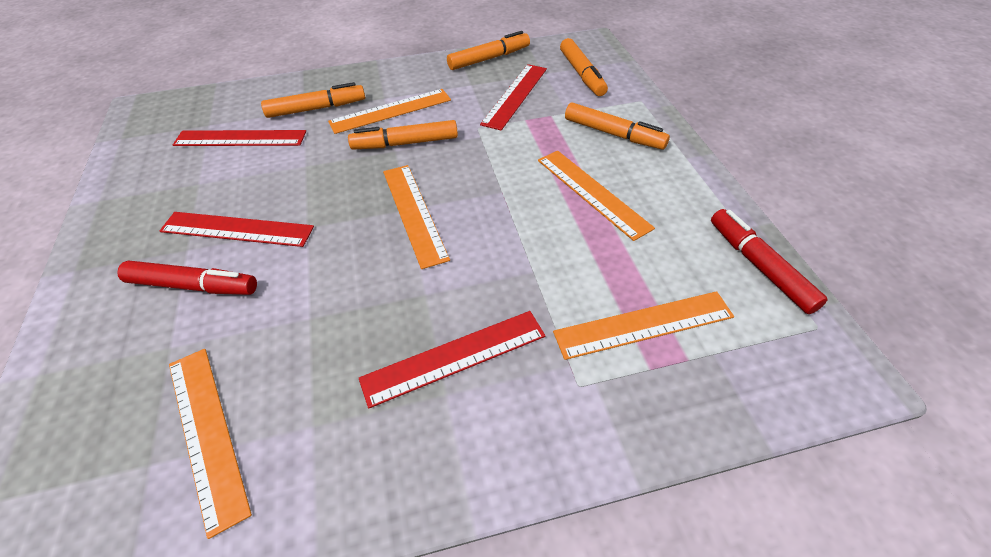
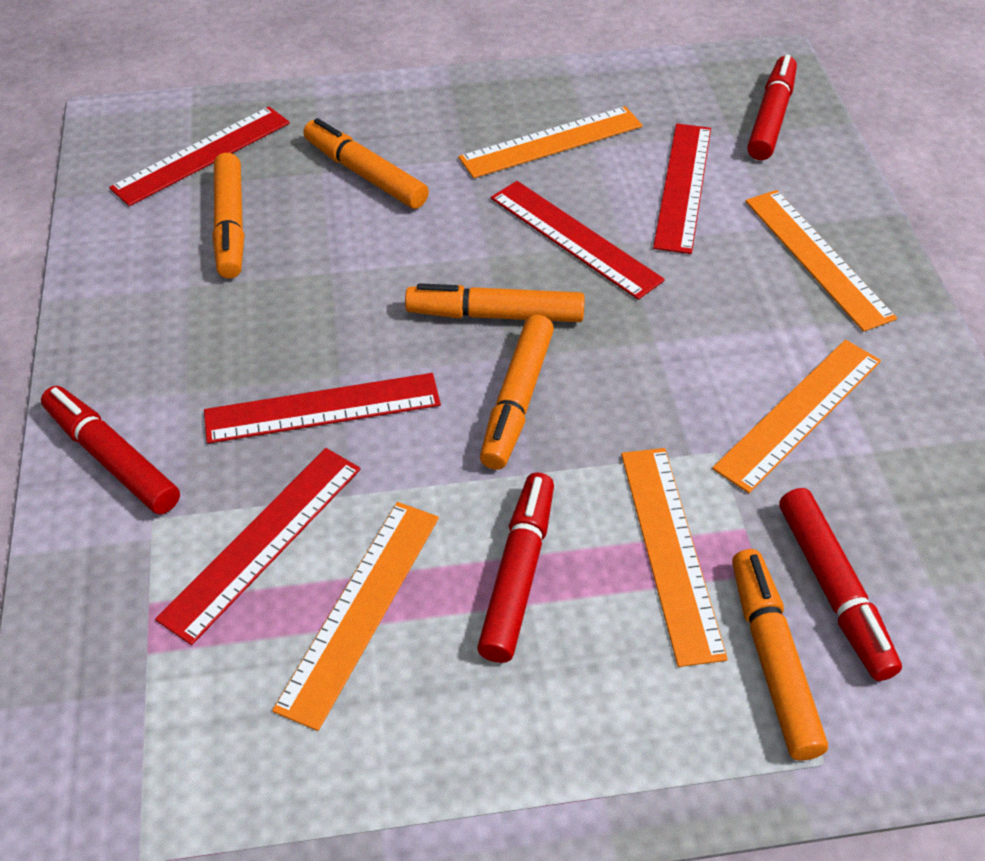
red marker: 2 -> 4
red ruler: 4 -> 5

